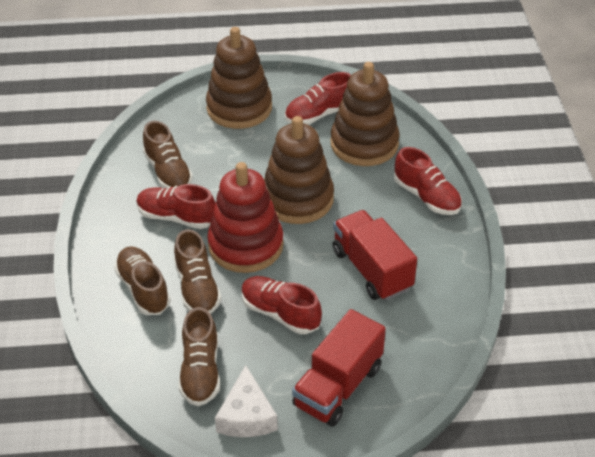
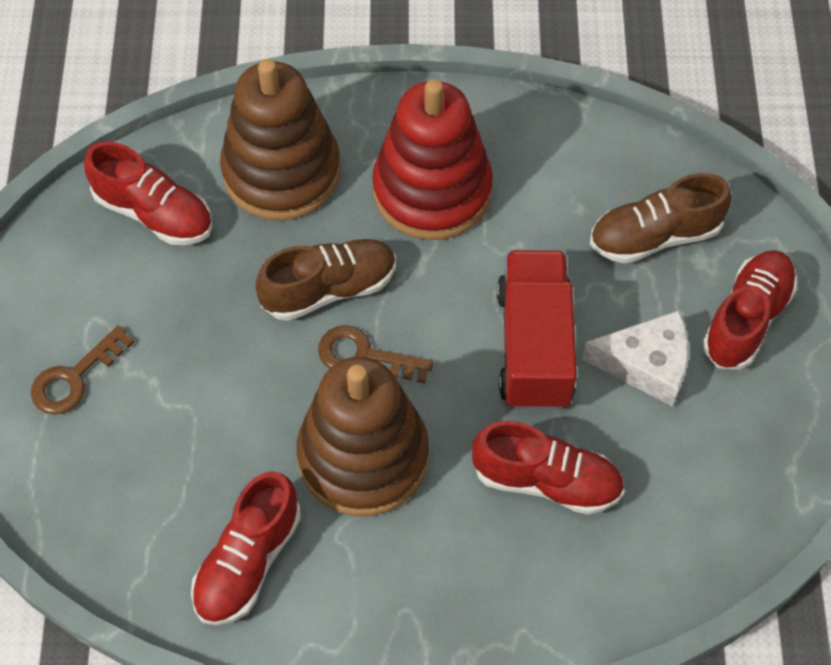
brown key: 0 -> 2
brown shoe: 4 -> 2
brown stacking toy: 3 -> 2
red truck: 2 -> 1

